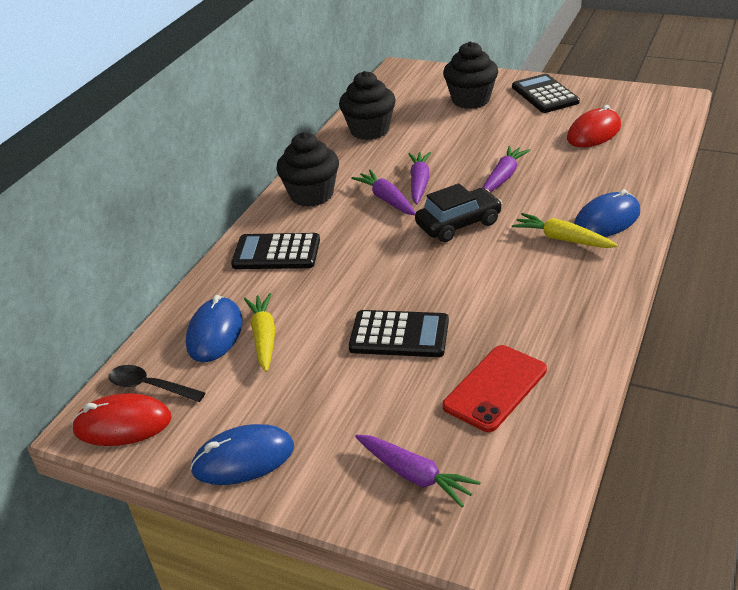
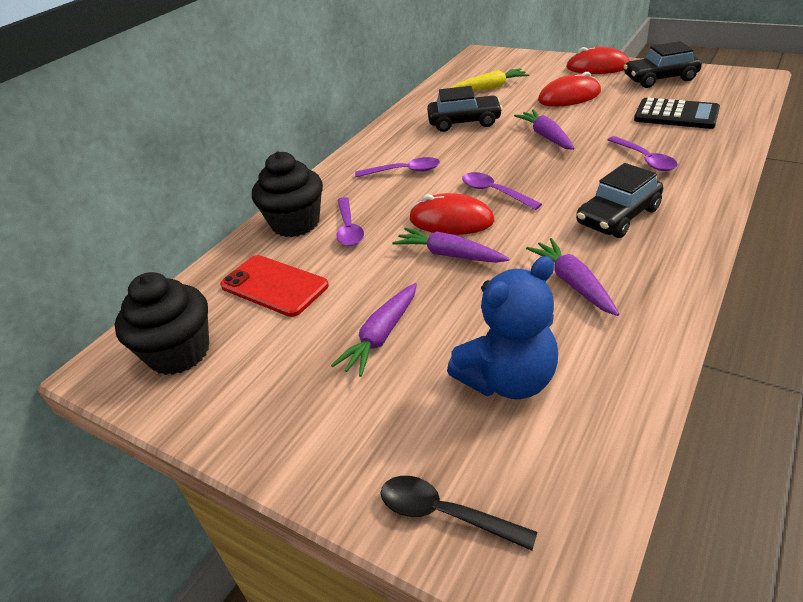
black calculator: 3 -> 1
black car: 1 -> 3
black cupcake: 3 -> 2
blue mouse: 3 -> 0
blue teddy bear: 0 -> 1
purple spoon: 0 -> 4
red mouse: 2 -> 3
yellow carrot: 2 -> 1

